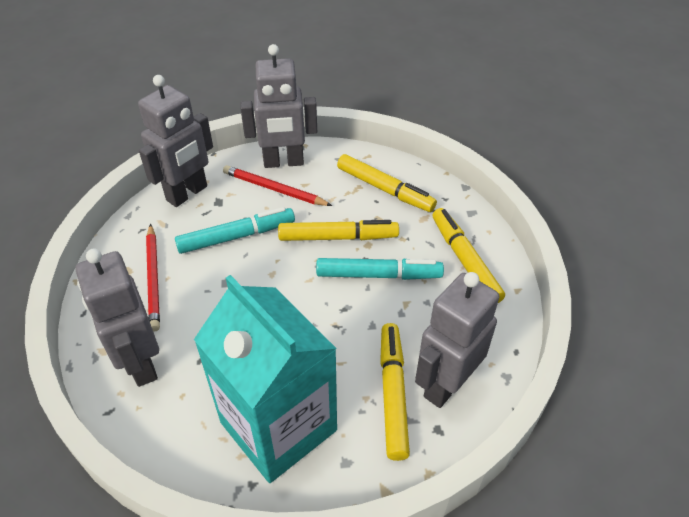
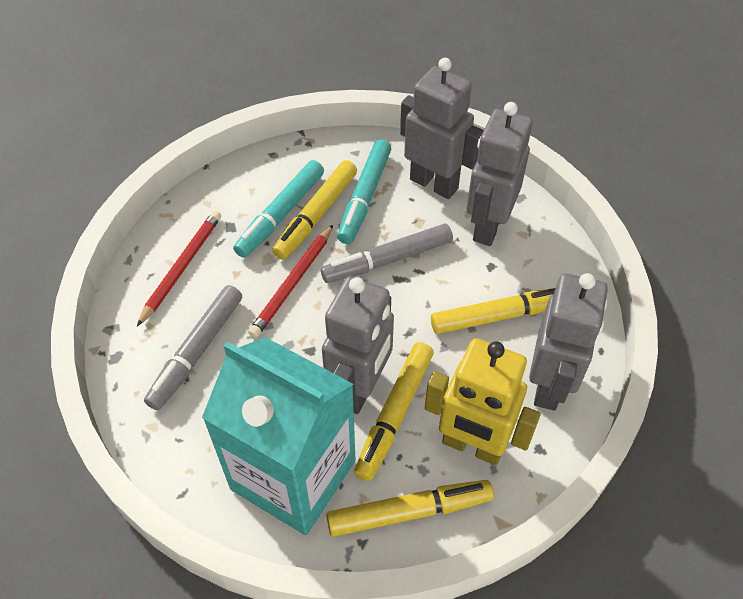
grey marker: 0 -> 2
yellow robot: 0 -> 1

